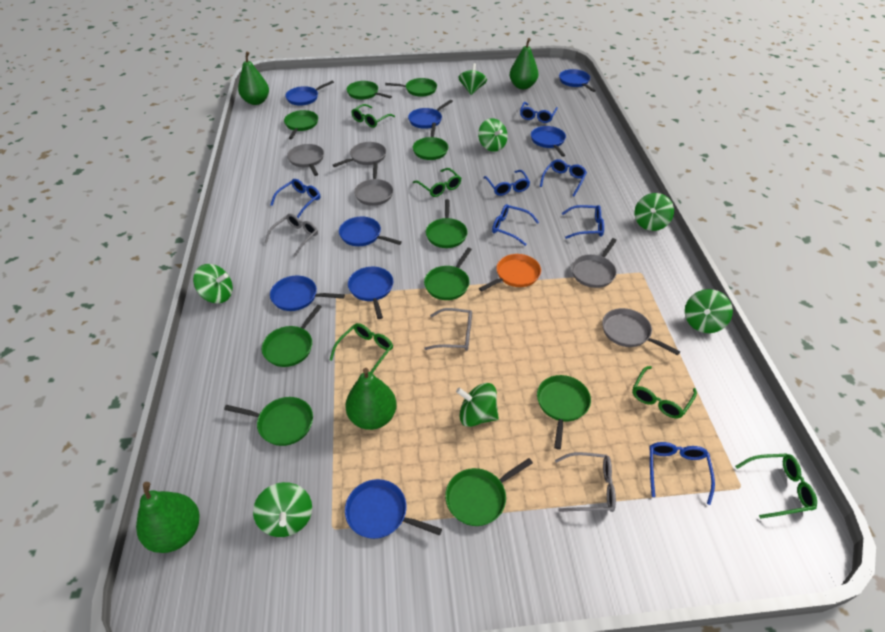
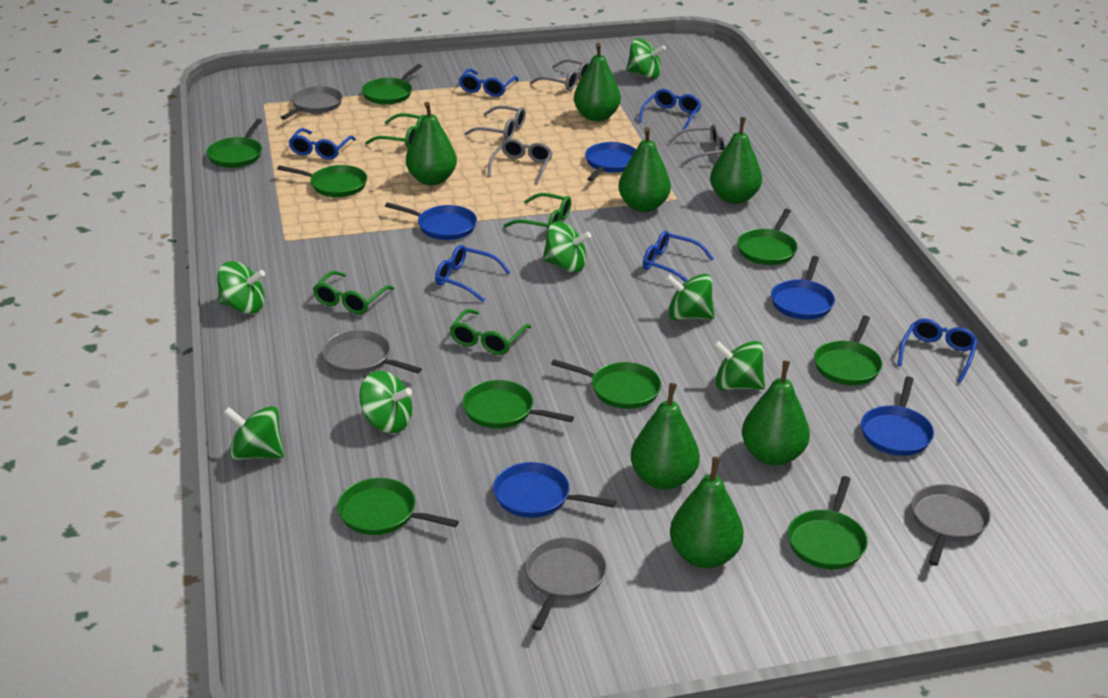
blue glasses: 7 -> 6
blue pan: 8 -> 5
green glasses: 5 -> 4
green pan: 10 -> 9
green pear: 4 -> 7
grey glasses: 3 -> 4
grey pan: 5 -> 4
orange pan: 1 -> 0

